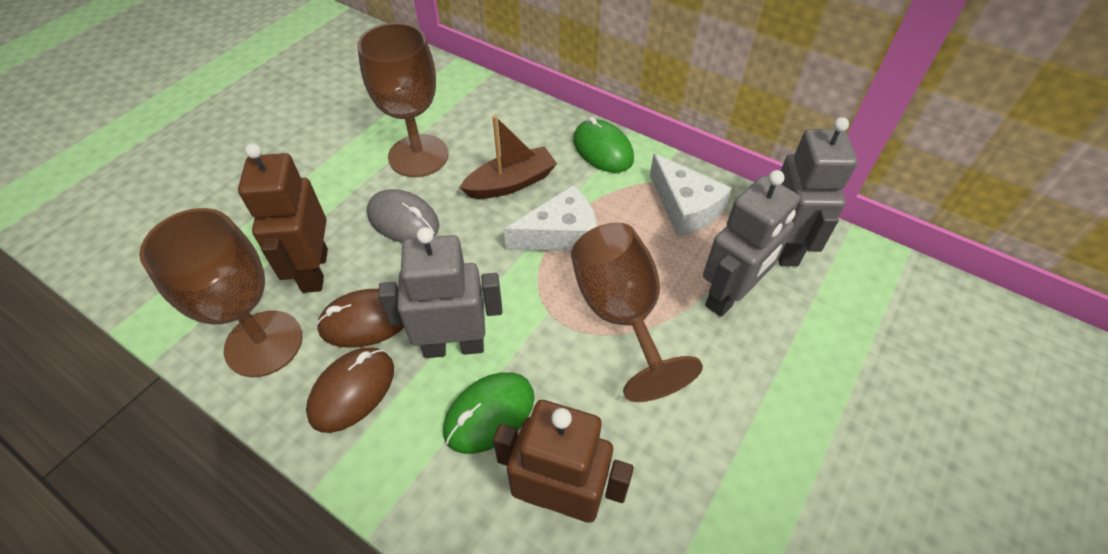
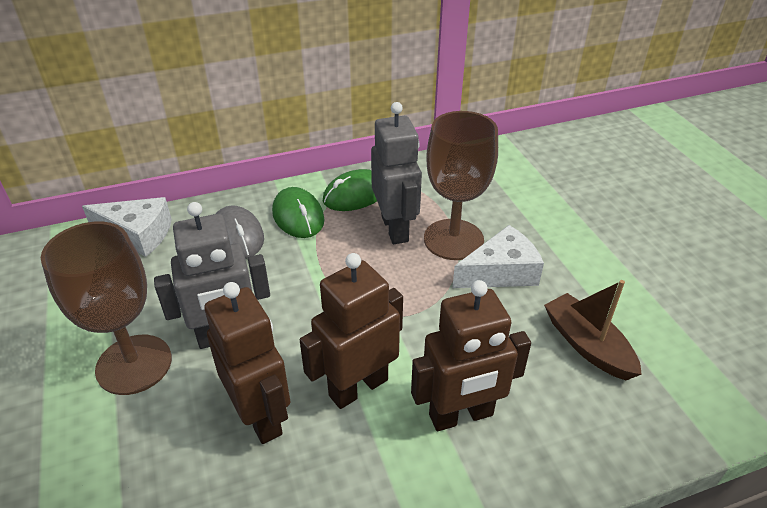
brown goblet: 3 -> 2
brown mouse: 2 -> 0
brown robot: 2 -> 3
grey robot: 3 -> 2

